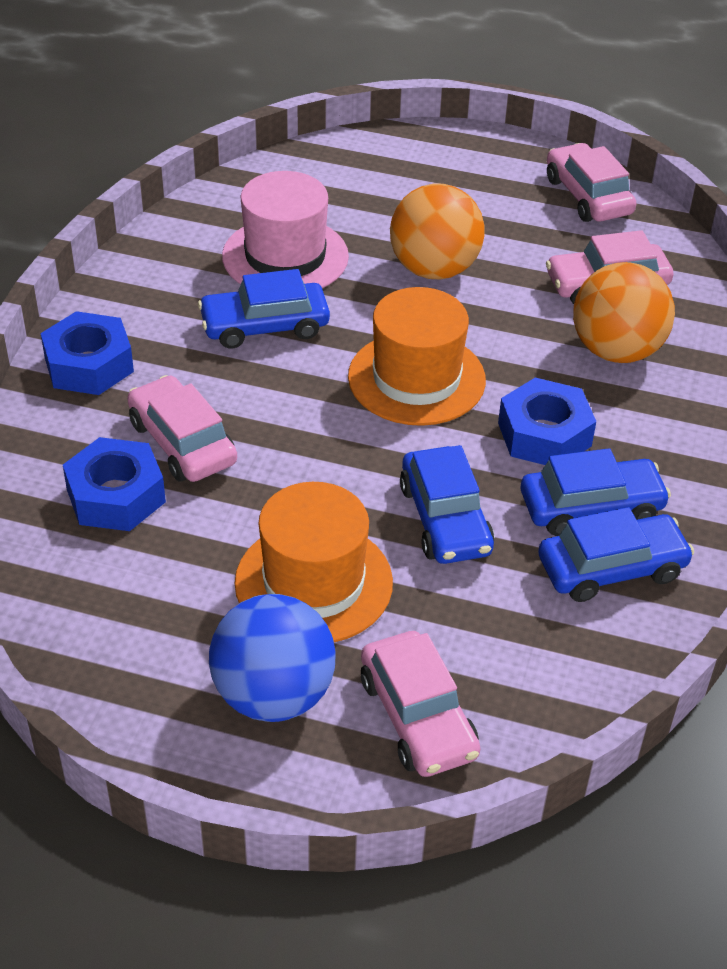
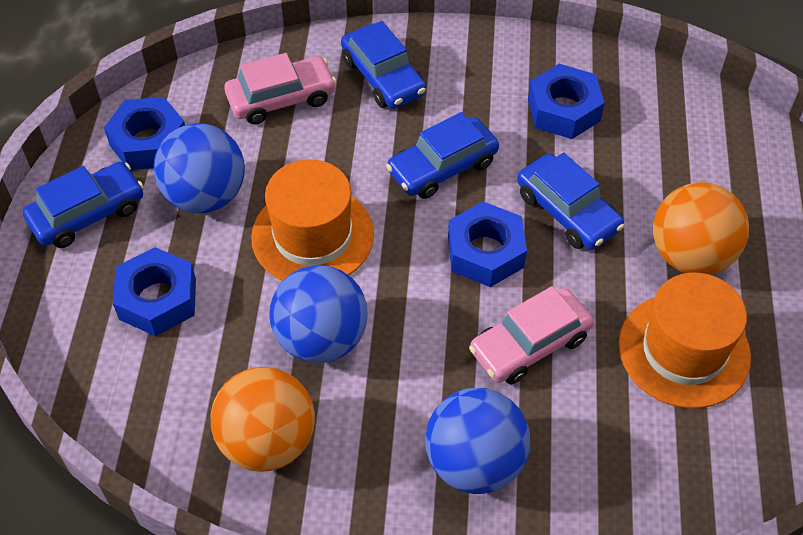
blue ball: 1 -> 3
blue nut: 3 -> 4
pink car: 4 -> 2
pink hat: 1 -> 0

